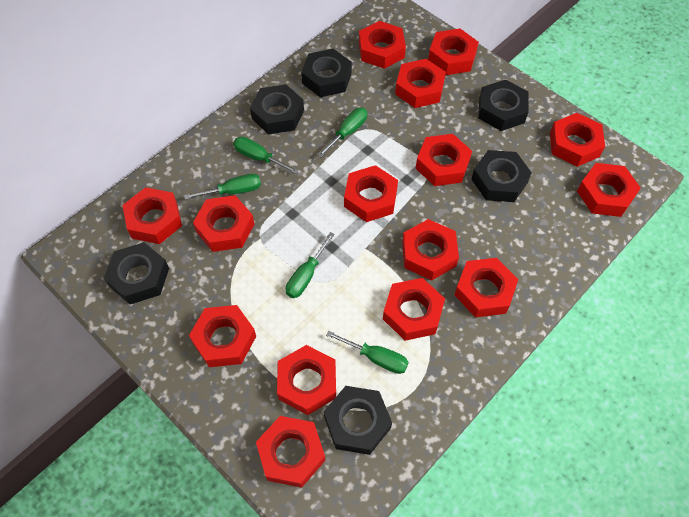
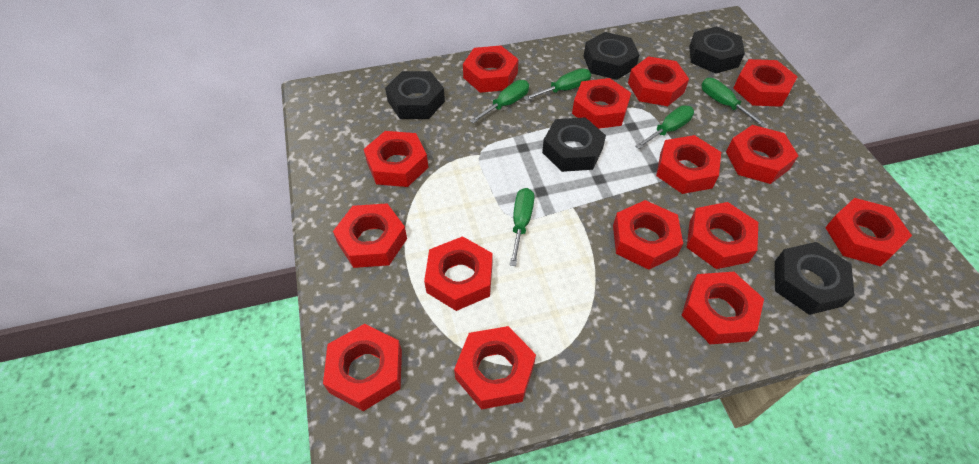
black nut: 6 -> 5

